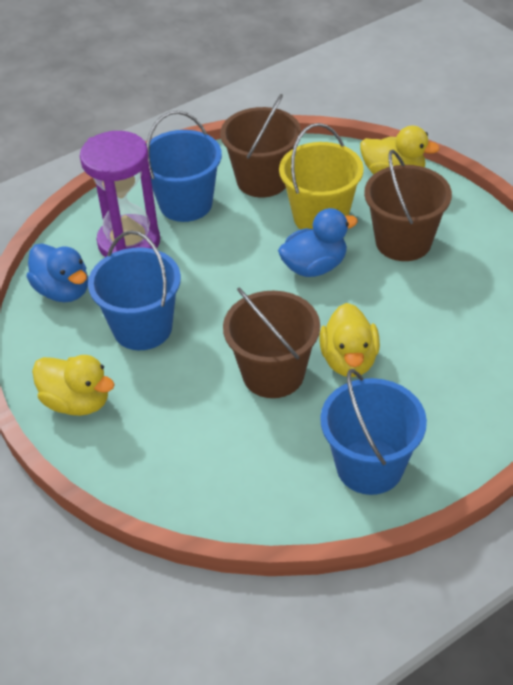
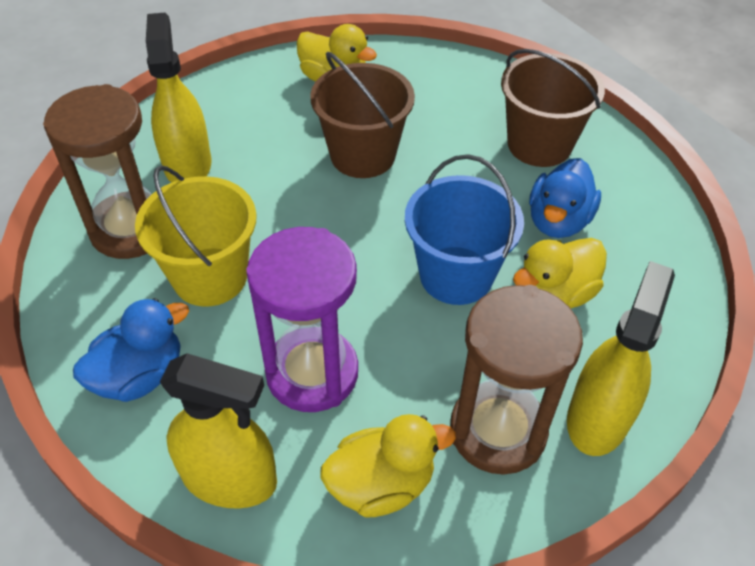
blue bucket: 3 -> 1
brown bucket: 3 -> 2
brown hourglass: 0 -> 2
yellow spray bottle: 0 -> 3

